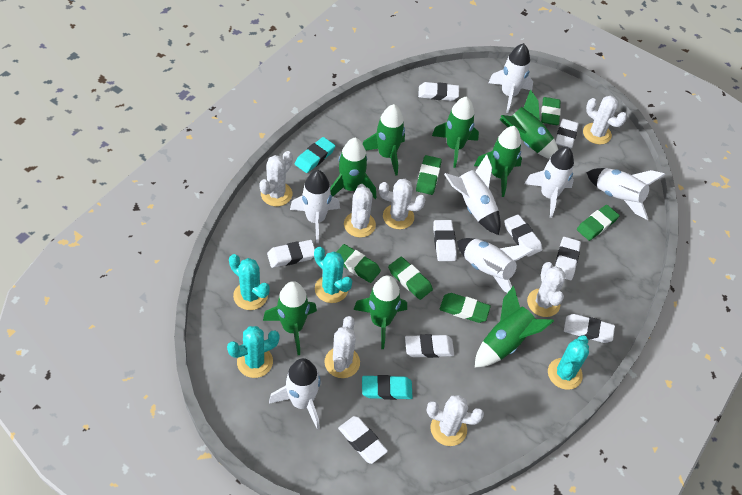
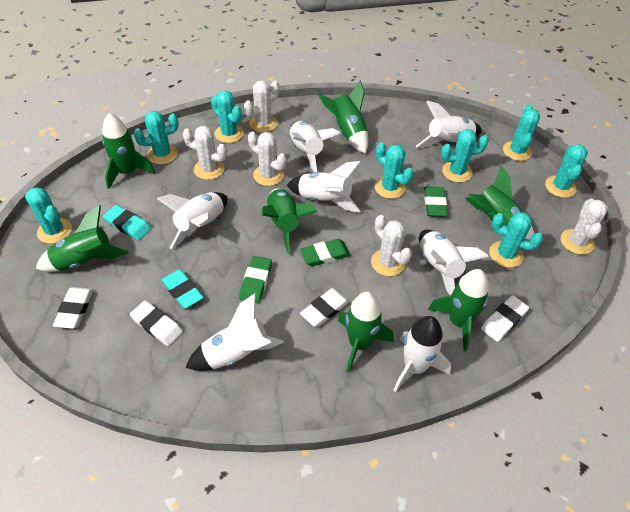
green eraser: 6 -> 3
green rocket: 8 -> 7
turquoise cactus: 4 -> 8
white cactus: 7 -> 5
white eraser: 9 -> 4

